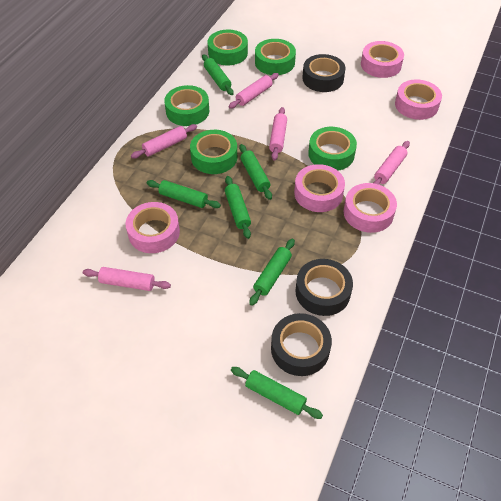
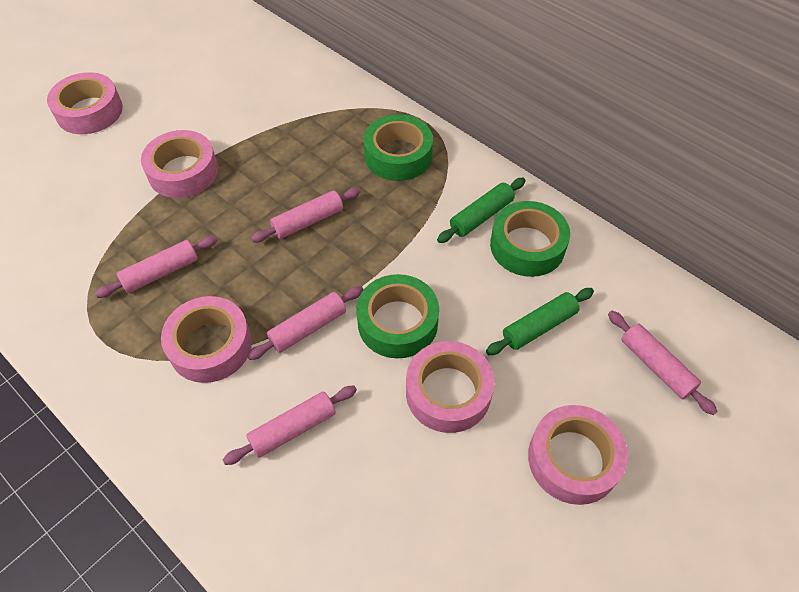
black tape: 3 -> 0
green rolling pin: 6 -> 2
green tape: 5 -> 3

